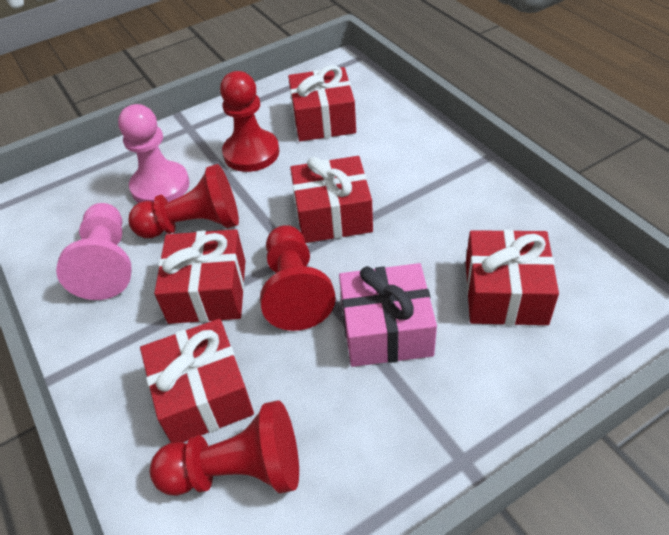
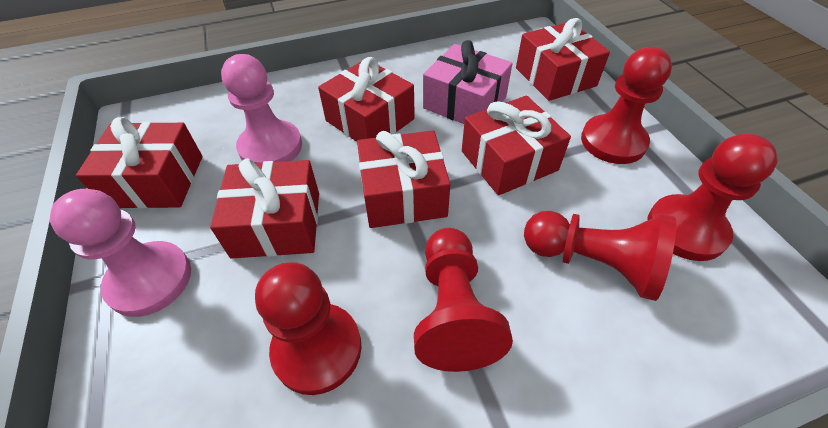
red gift: 5 -> 6
red pawn: 4 -> 5

